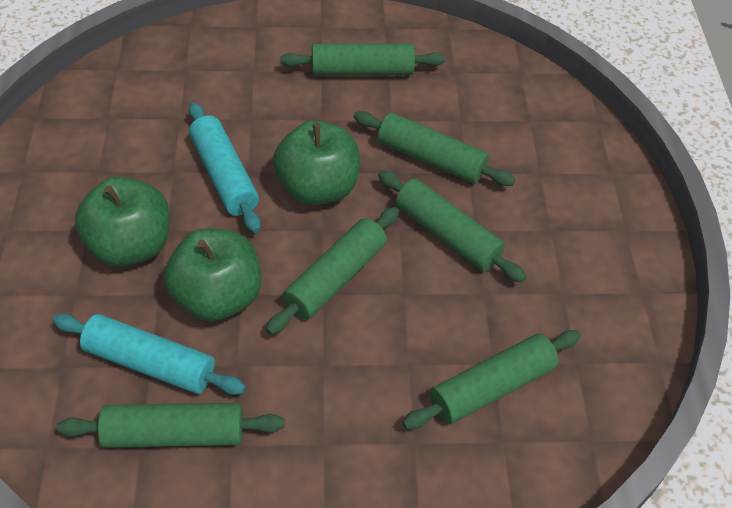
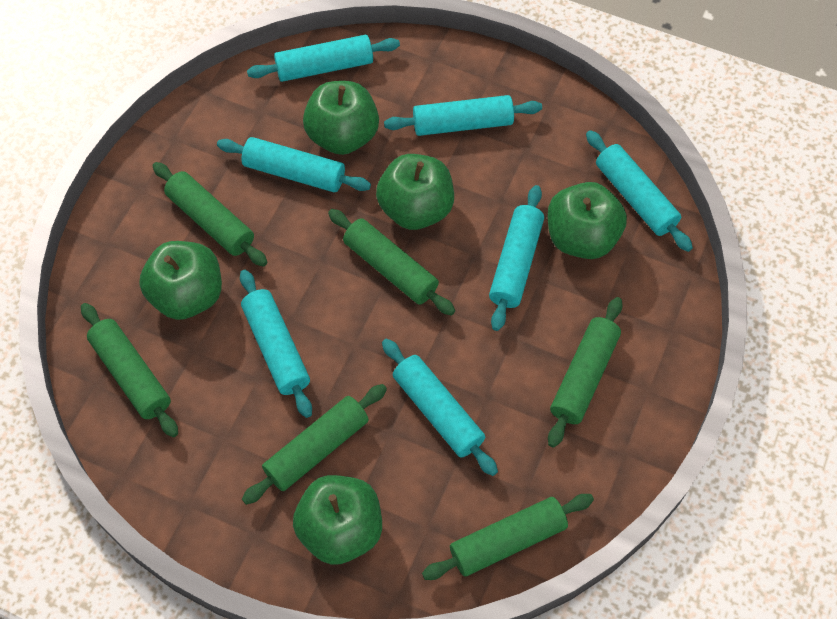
green apple: 3 -> 5
turquoise rolling pin: 2 -> 7

